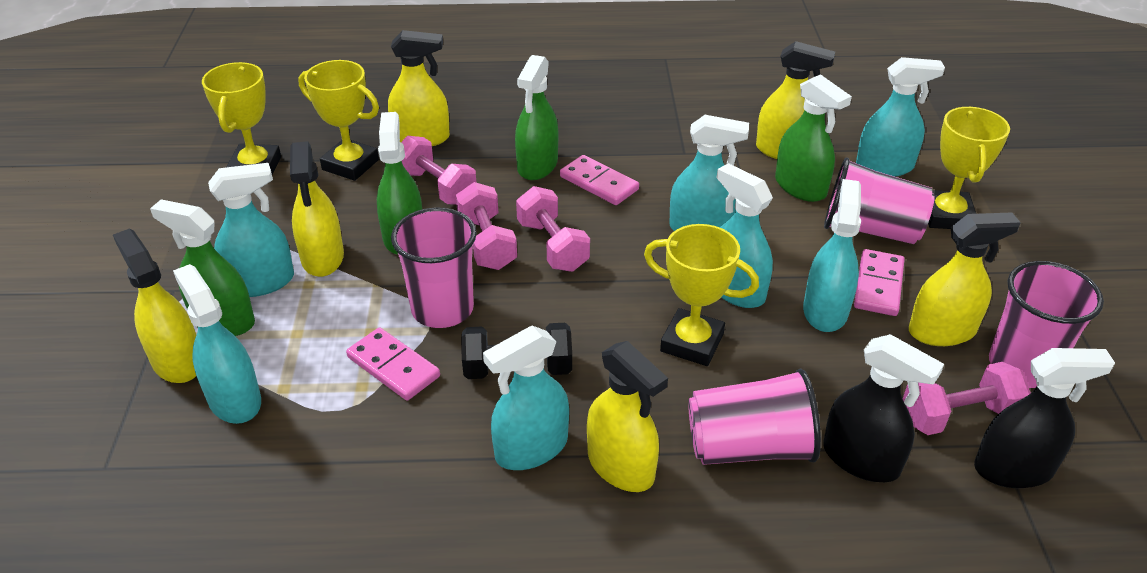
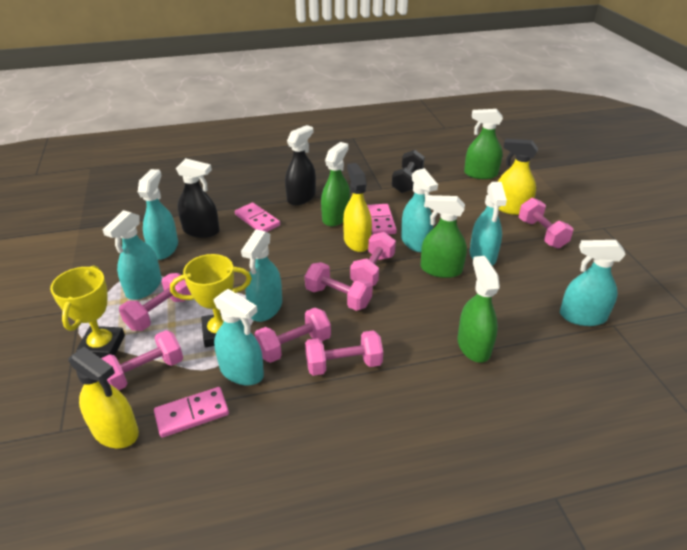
pink cup: 4 -> 0
pink dumbbell: 4 -> 7
yellow spray bottle: 6 -> 3
yellow trophy: 4 -> 2

